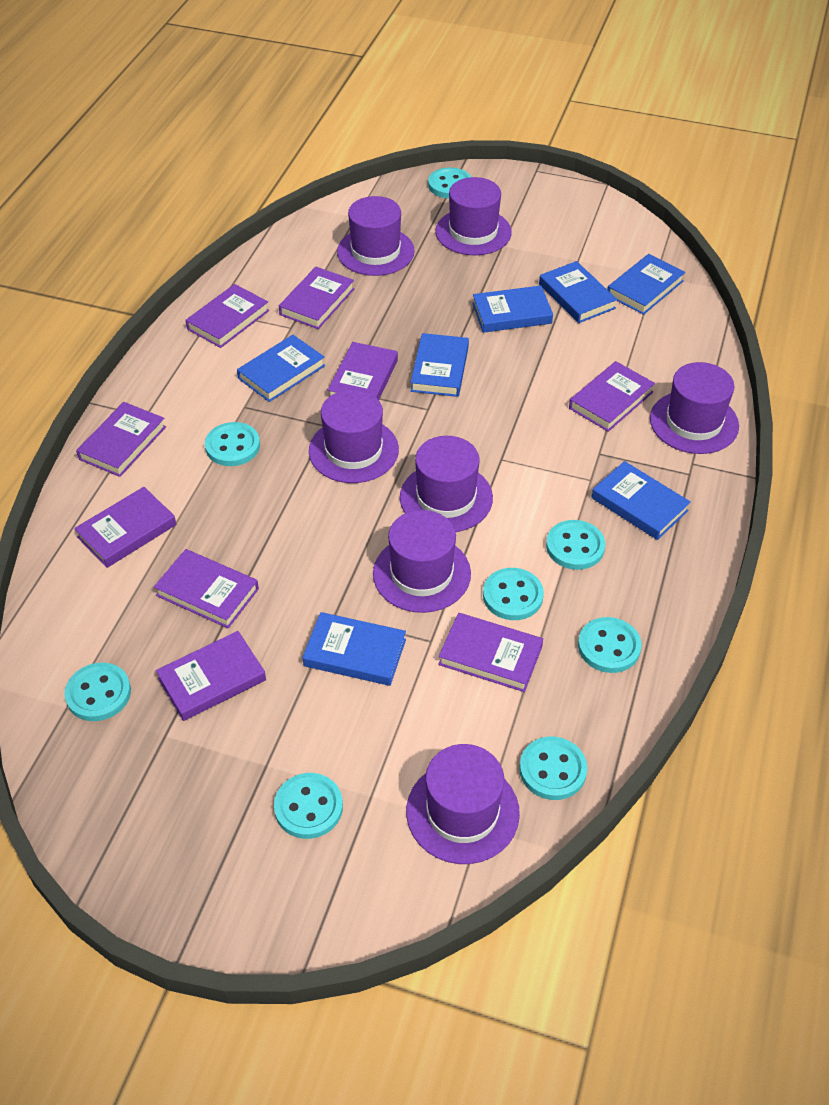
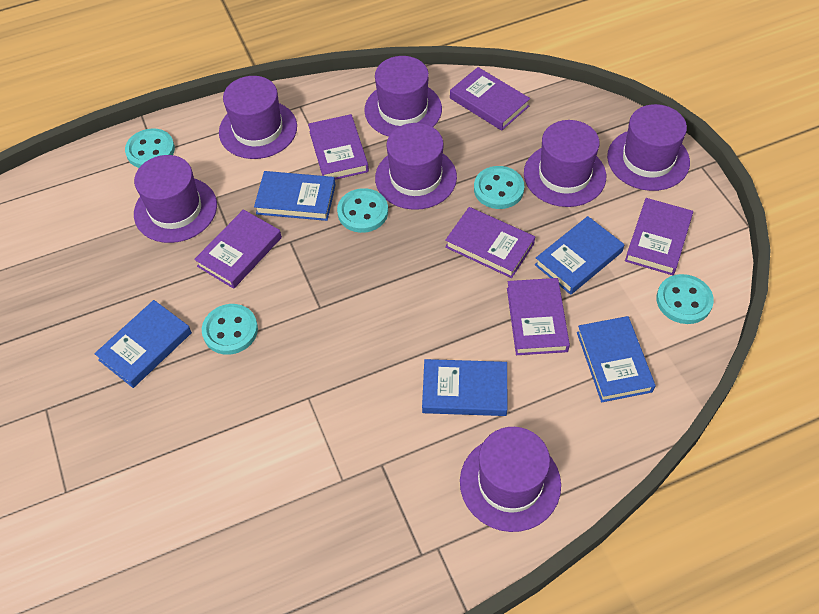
blue book: 7 -> 5
purple book: 9 -> 6
turquoise button: 8 -> 5

